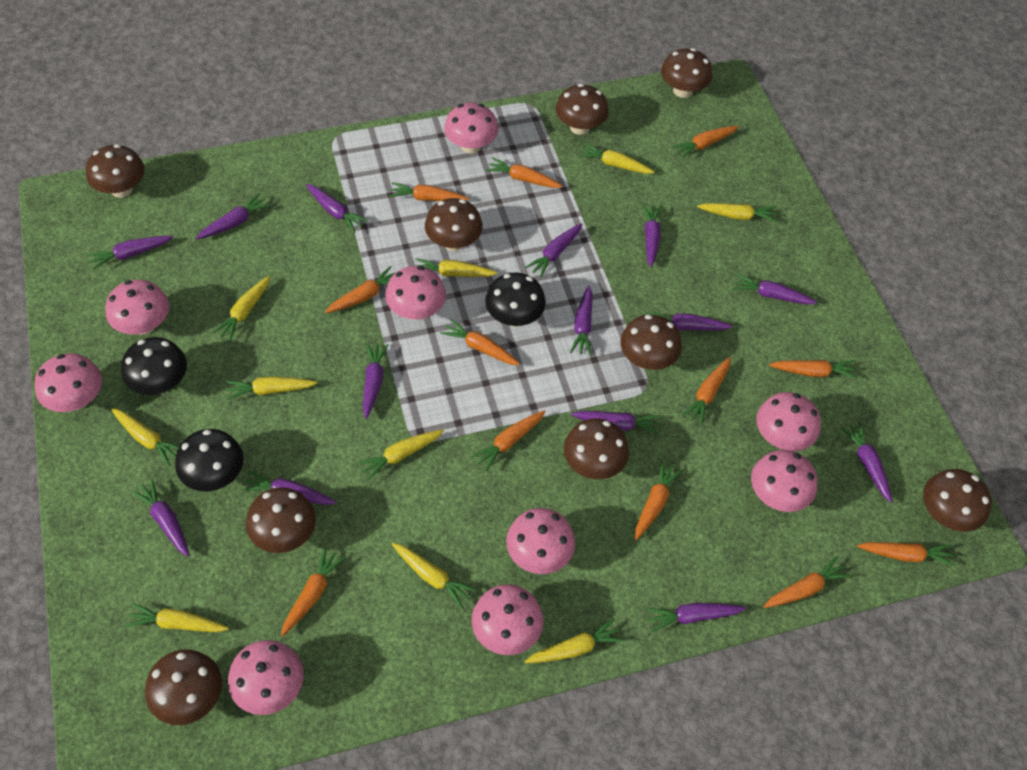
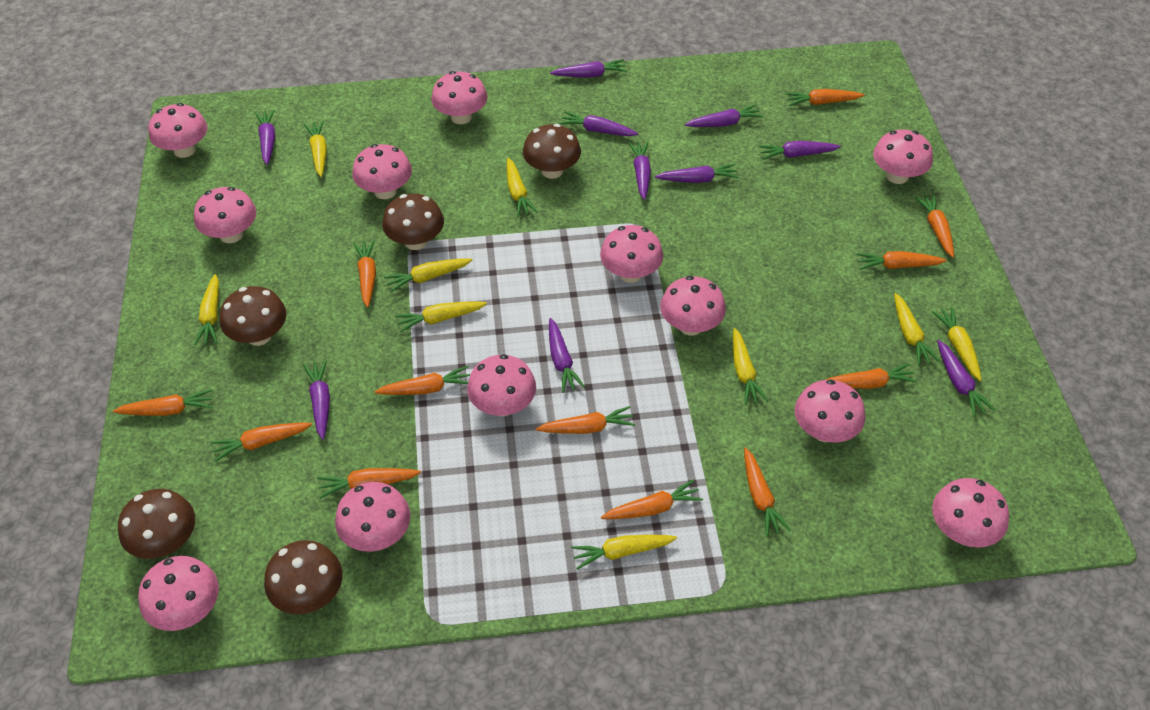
black mushroom: 3 -> 0
brown mushroom: 9 -> 5
pink mushroom: 9 -> 12
purple carrot: 14 -> 10
yellow carrot: 10 -> 9

